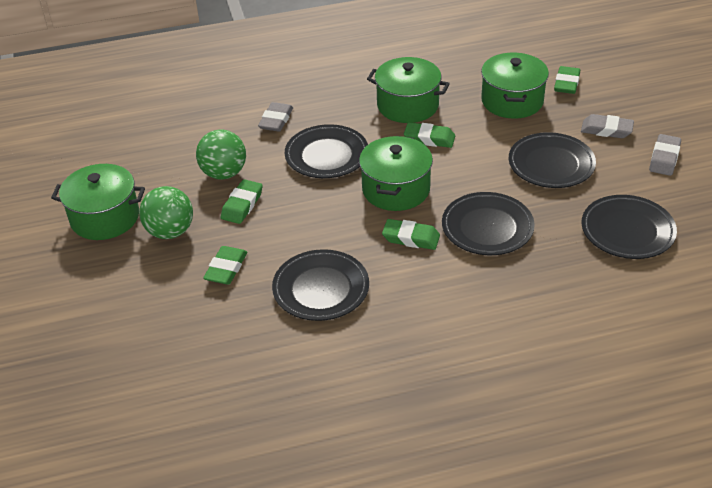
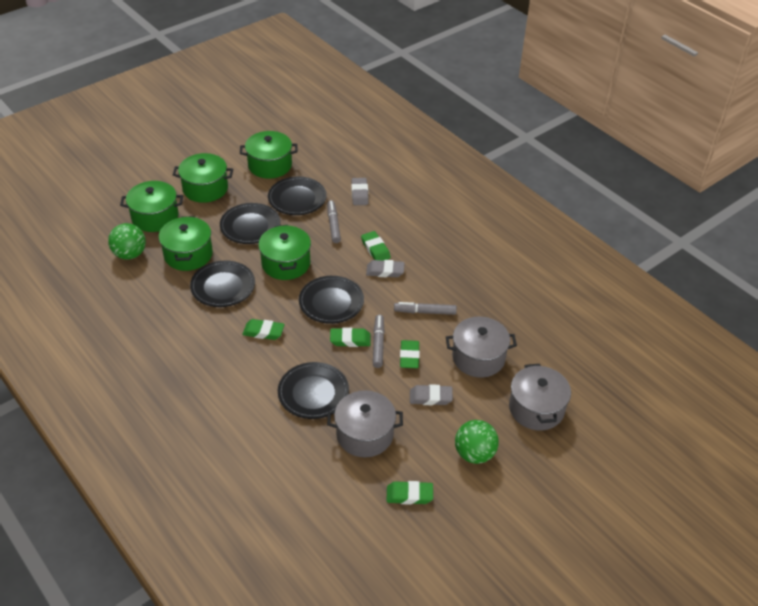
green pot: 4 -> 5
grey marker: 0 -> 3
grey pot: 0 -> 3

